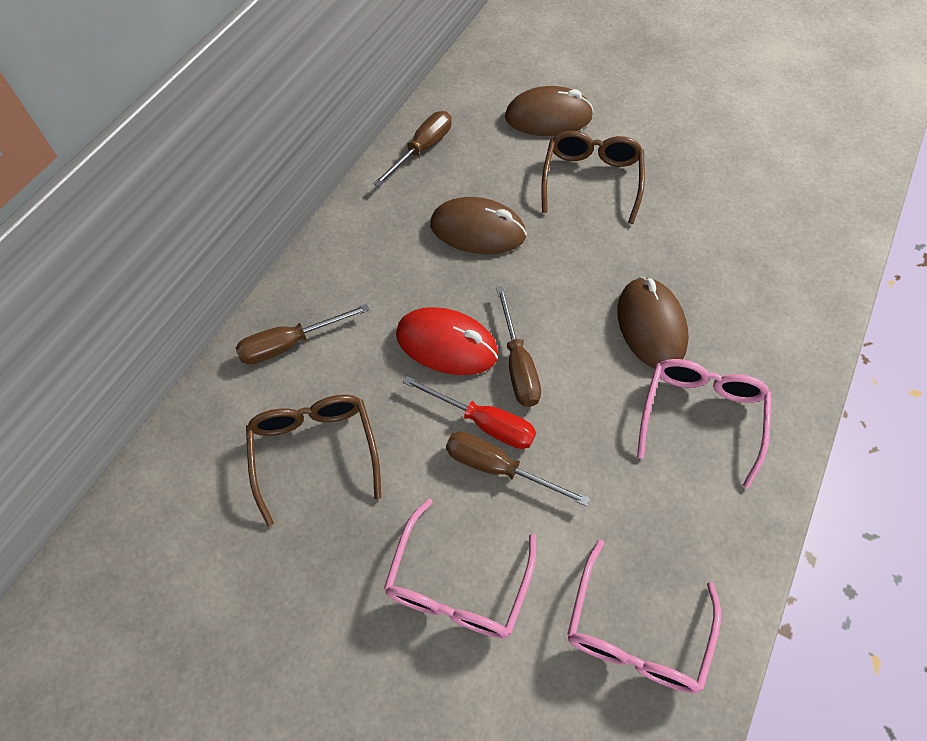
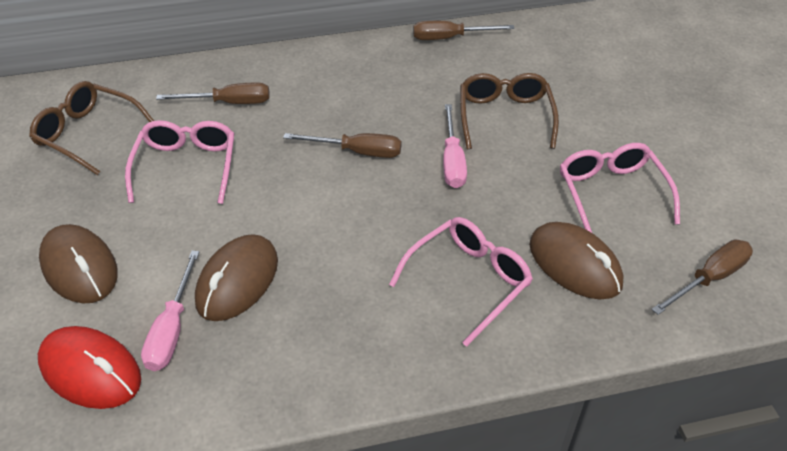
pink screwdriver: 0 -> 2
red screwdriver: 1 -> 0

